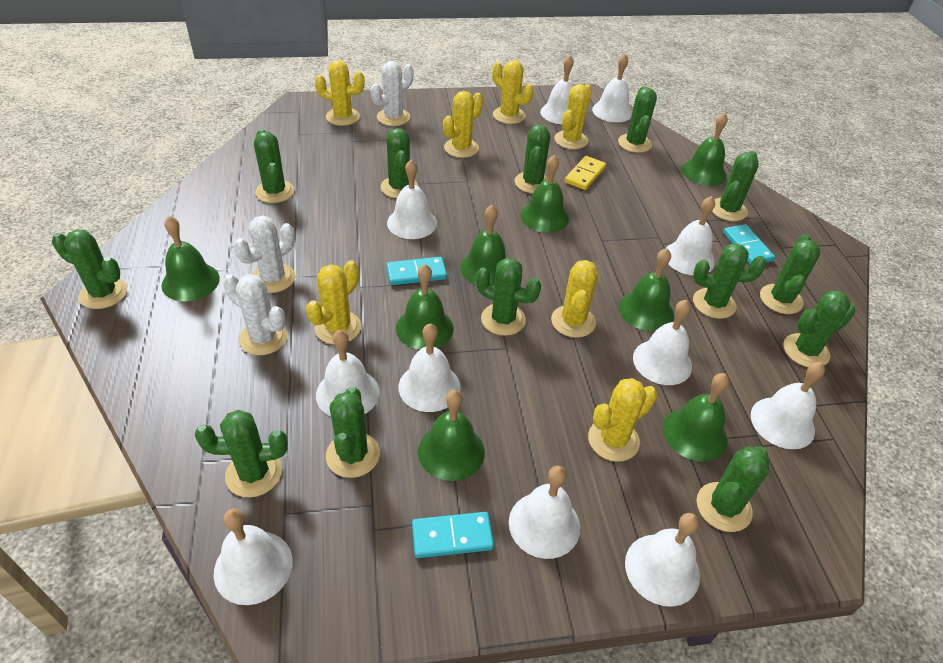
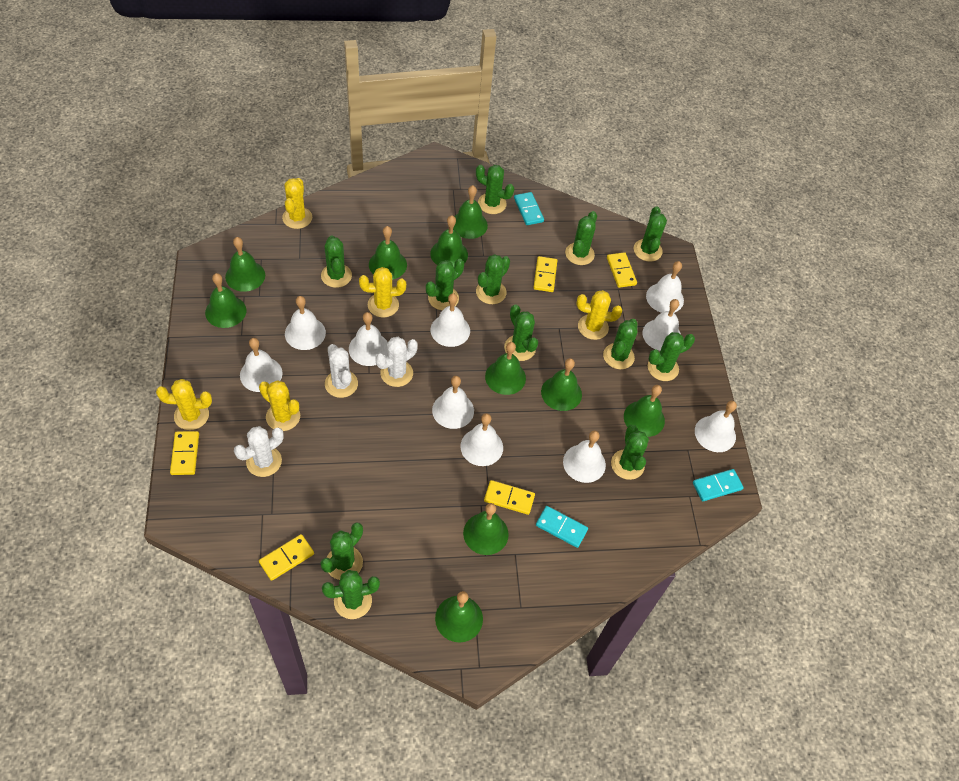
green bell: 8 -> 10
green cactus: 13 -> 12
white bell: 11 -> 10
yellow cactus: 7 -> 5
yellow domino: 1 -> 5

